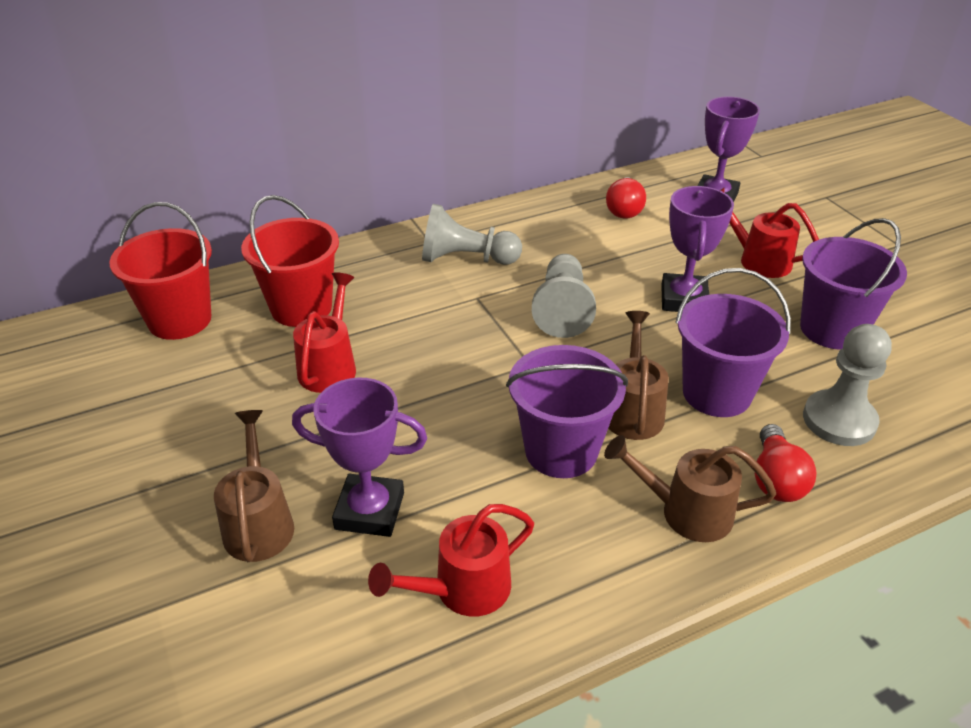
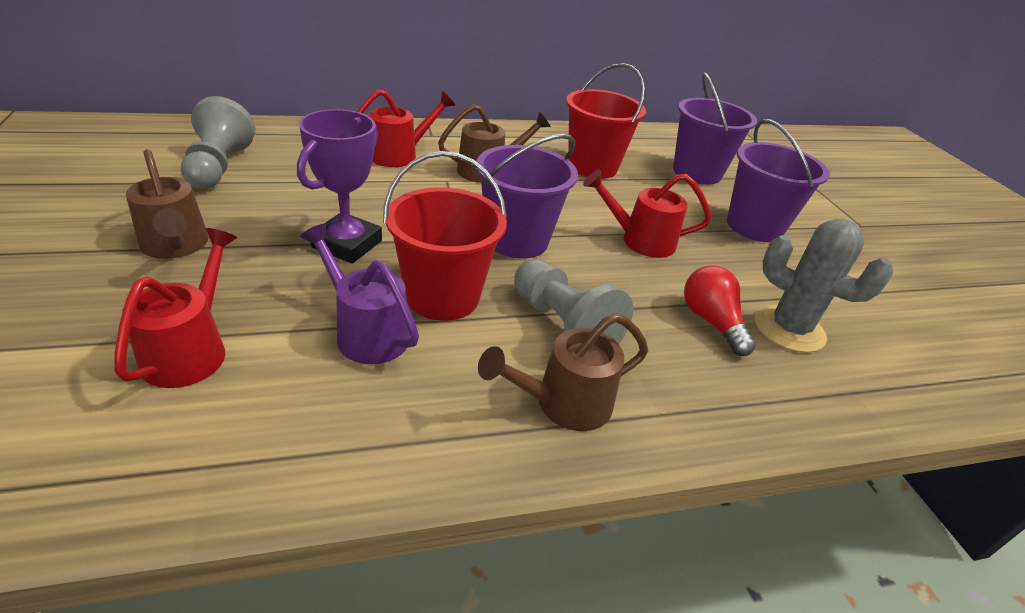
grey cactus: 0 -> 1
grey pawn: 3 -> 2
purple trophy: 3 -> 1
purple watering can: 0 -> 1
red light bulb: 2 -> 1

